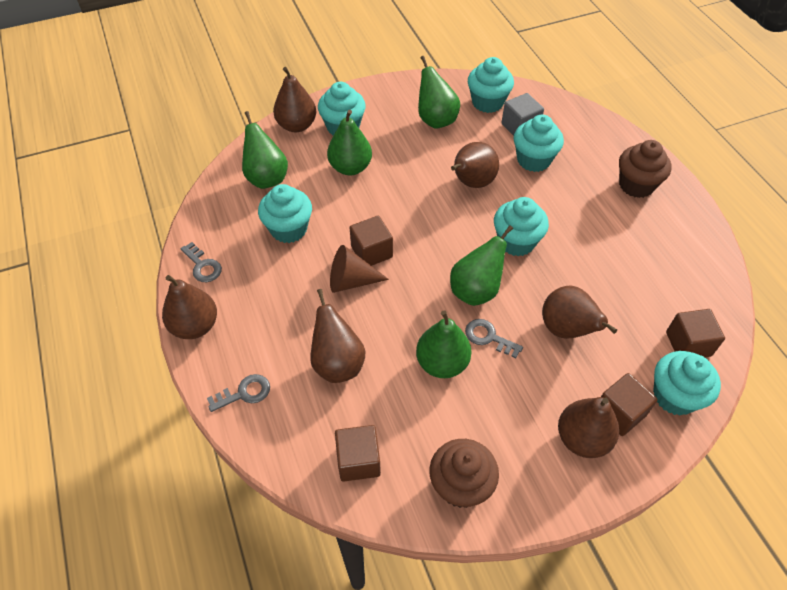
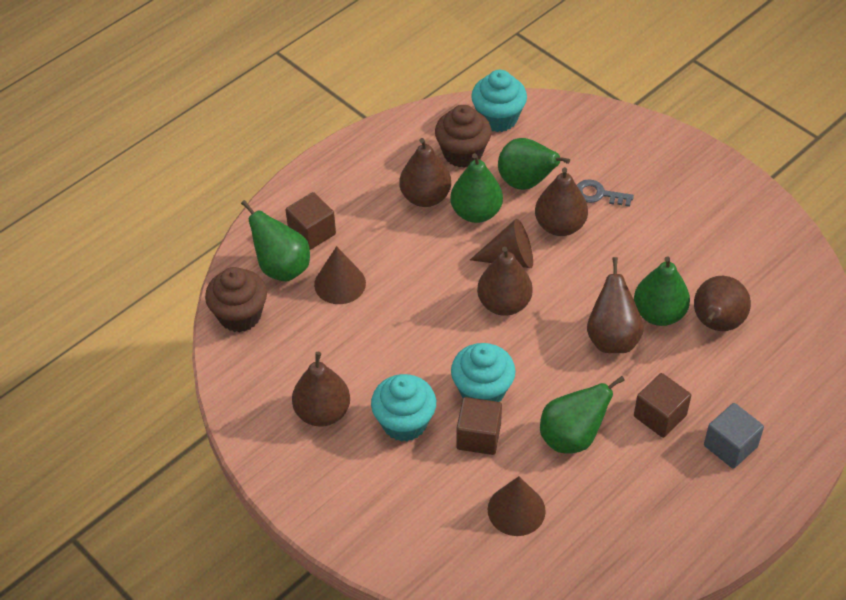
brown cone: 1 -> 3
brown cube: 4 -> 3
grey key: 3 -> 1
turquoise cupcake: 6 -> 3

